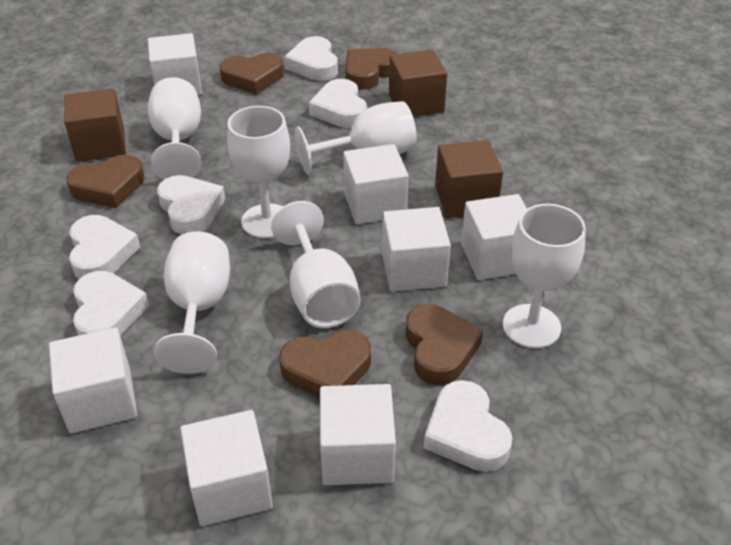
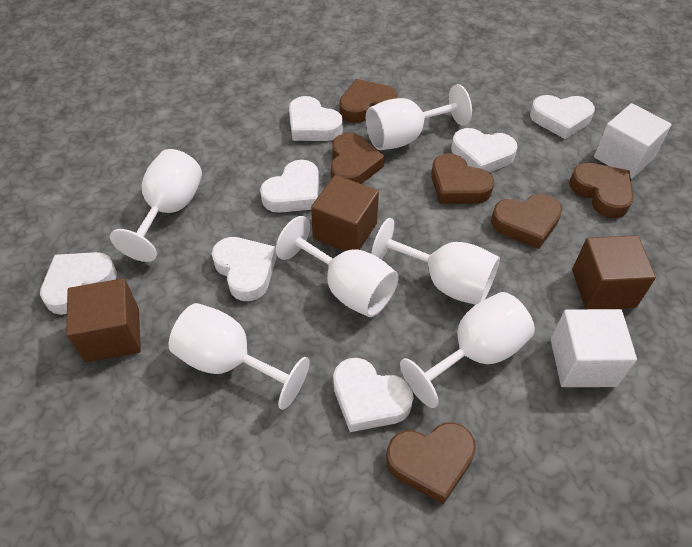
brown heart: 5 -> 6
white cube: 7 -> 2
white heart: 6 -> 7

